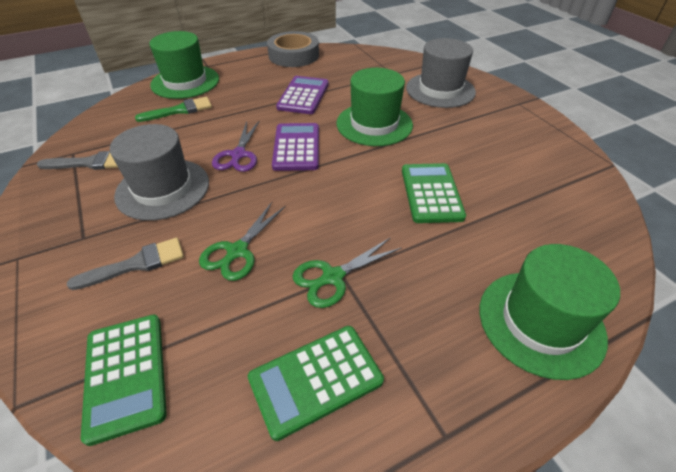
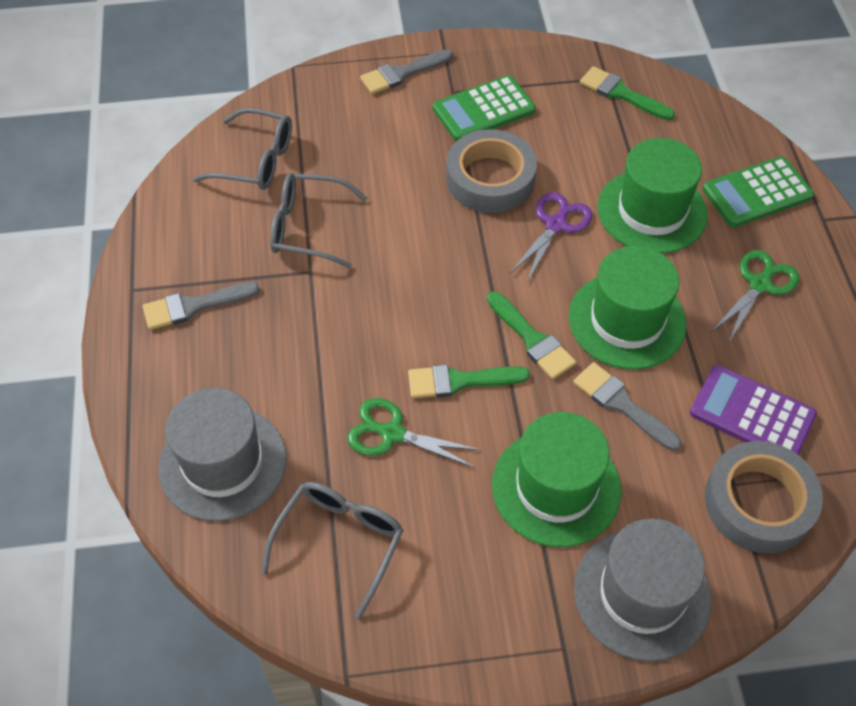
green brush: 1 -> 3
green calculator: 3 -> 2
grey brush: 2 -> 3
grey glasses: 0 -> 3
grey tape: 1 -> 2
purple calculator: 2 -> 1

